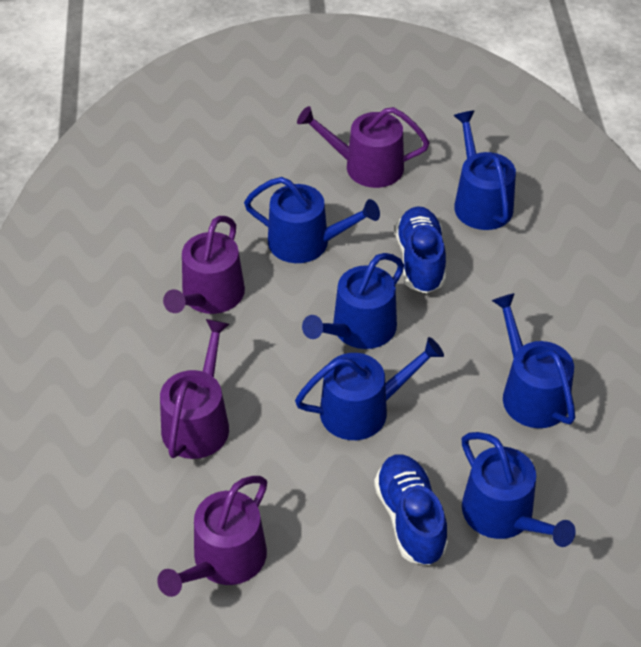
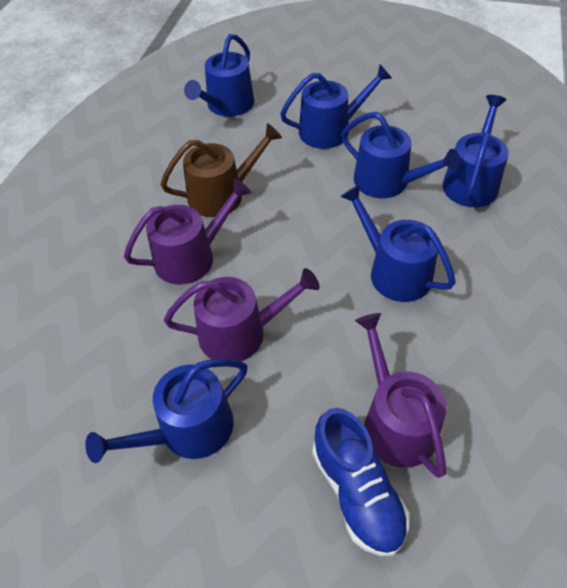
blue shoe: 2 -> 1
brown watering can: 0 -> 1
purple watering can: 4 -> 3

